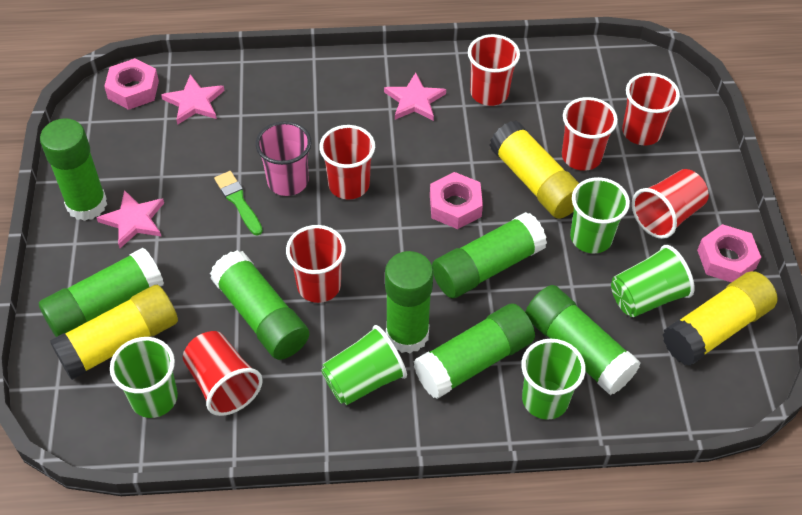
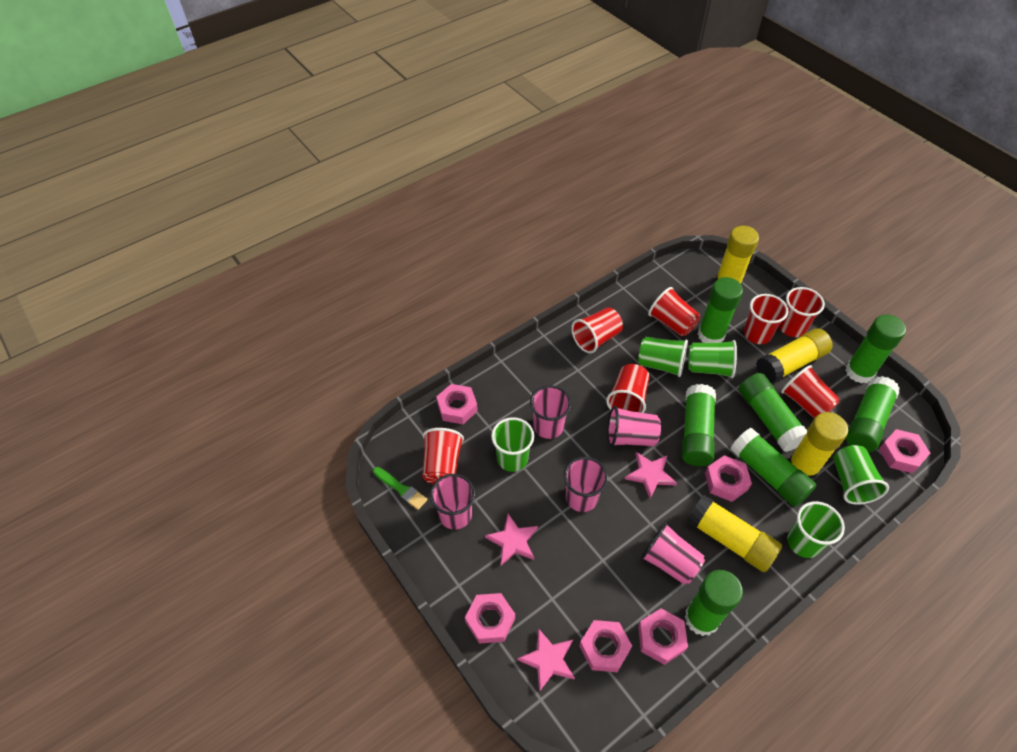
pink cup: 1 -> 5
pink nut: 3 -> 6
yellow glue stick: 3 -> 4

